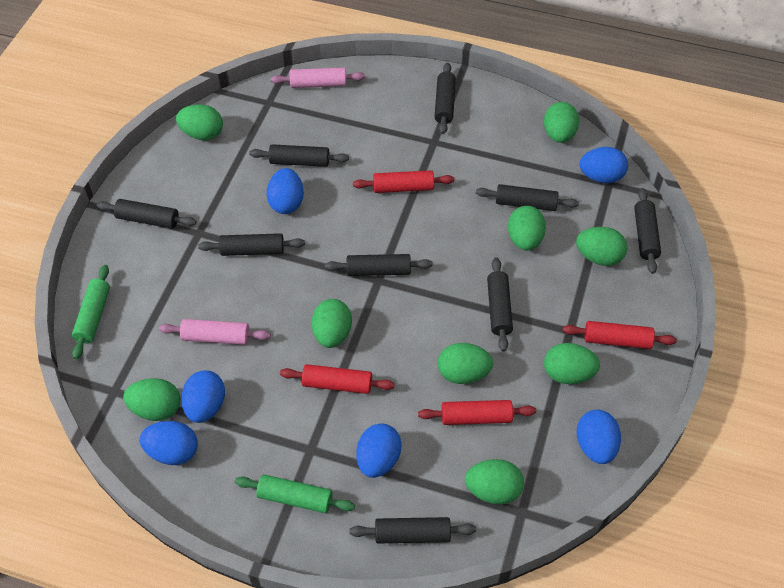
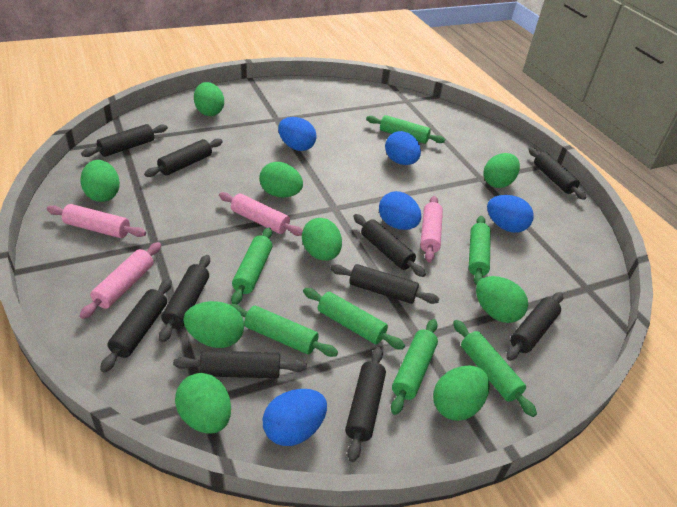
black rolling pin: 9 -> 10
blue egg: 6 -> 5
green rolling pin: 2 -> 7
pink rolling pin: 2 -> 4
red rolling pin: 4 -> 0

